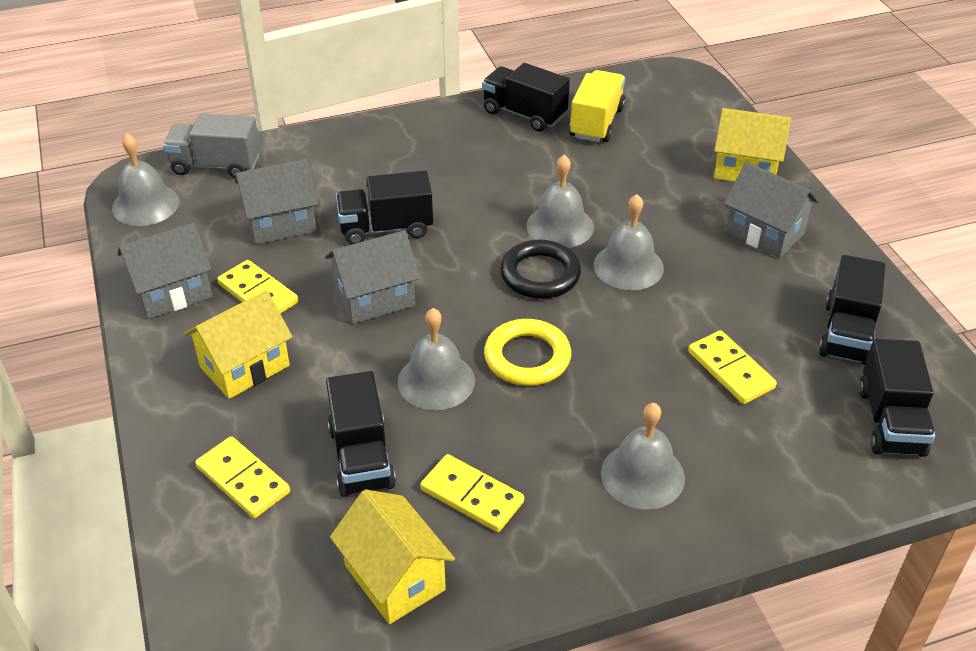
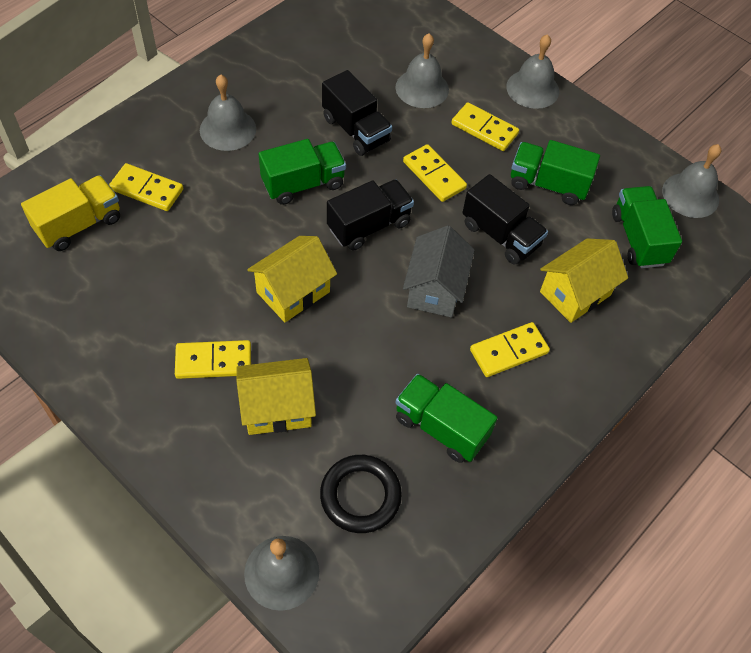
black truck: 5 -> 3
green truck: 0 -> 4
grey house: 4 -> 1
grey truck: 1 -> 0
yellow domino: 4 -> 5
yellow ring: 1 -> 0

